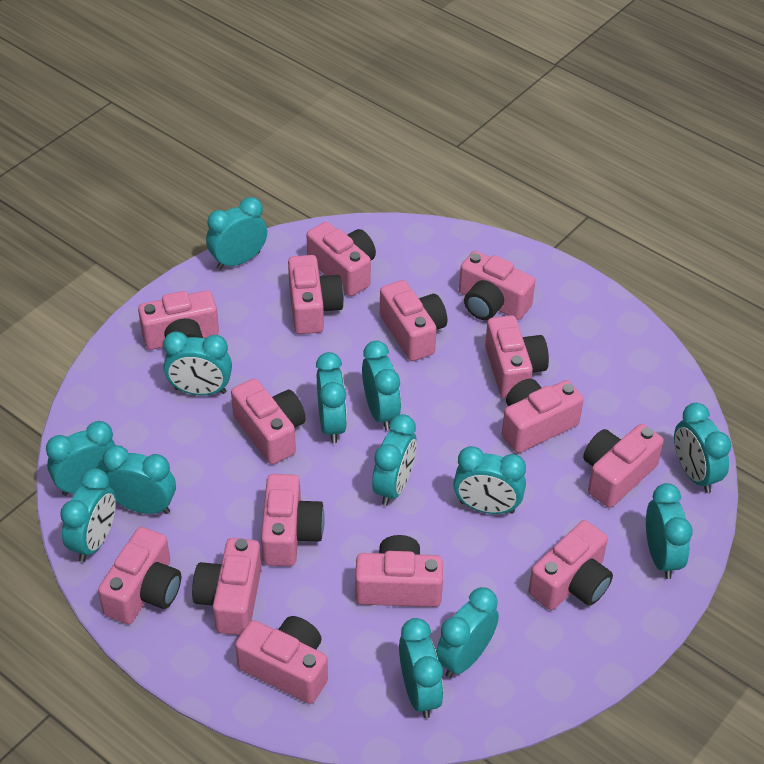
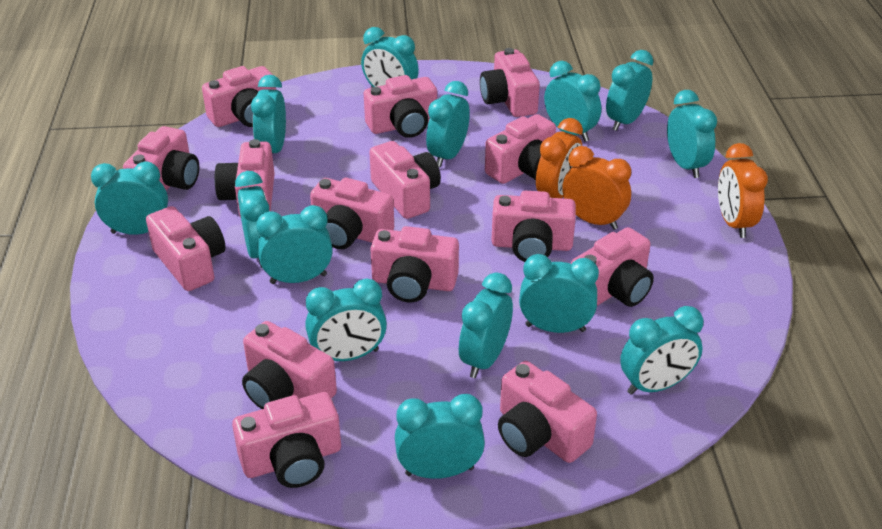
orange clock: 0 -> 3
turquoise clock: 13 -> 14

